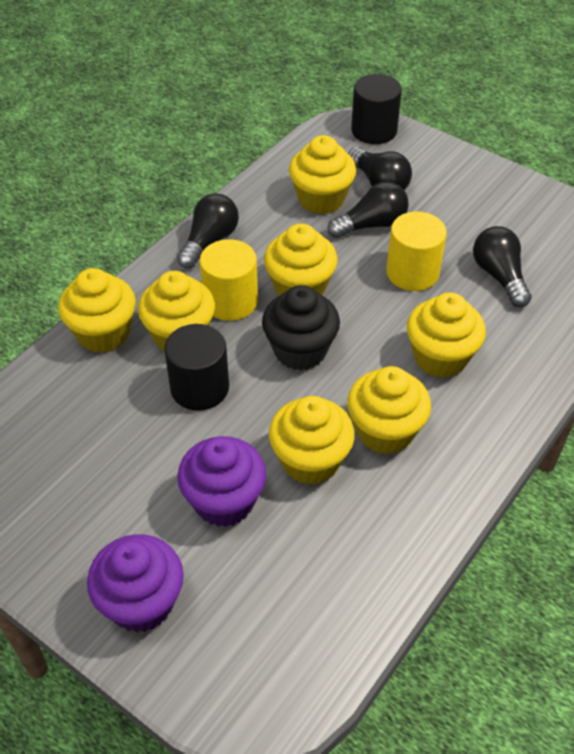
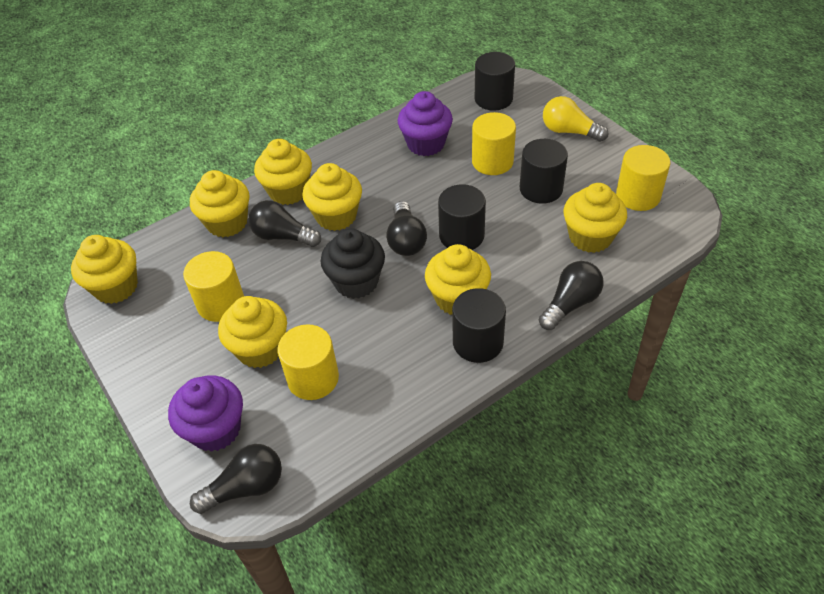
black cylinder: 2 -> 4
yellow cylinder: 2 -> 4
yellow light bulb: 0 -> 1

